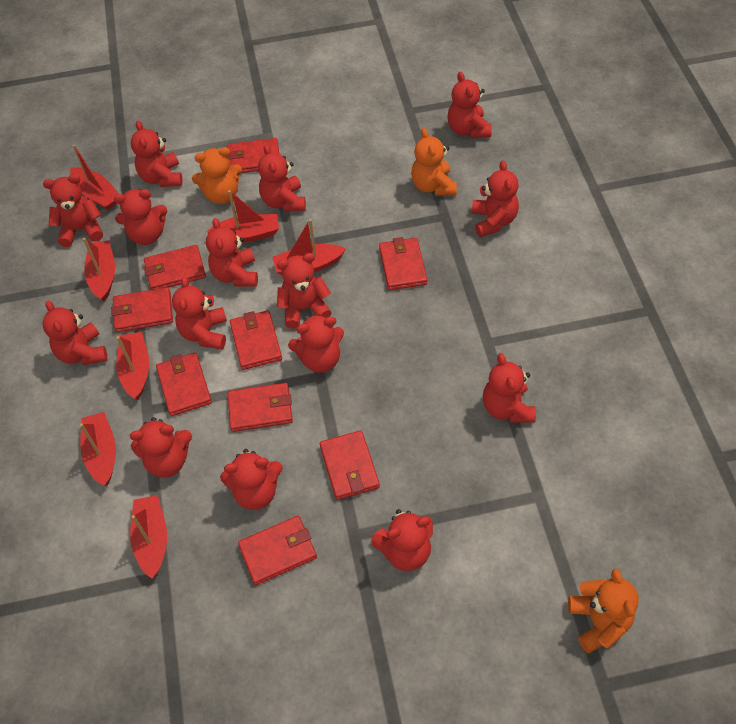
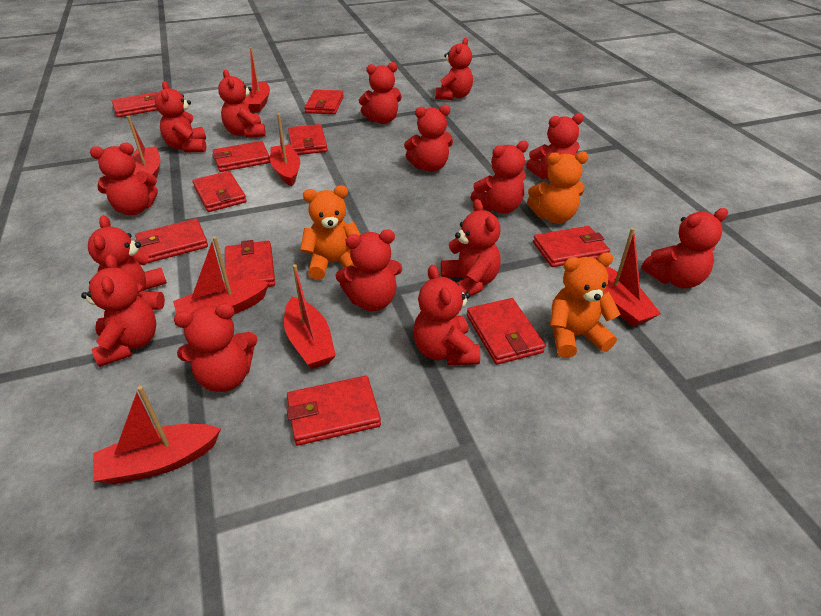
red wallet: 9 -> 10

